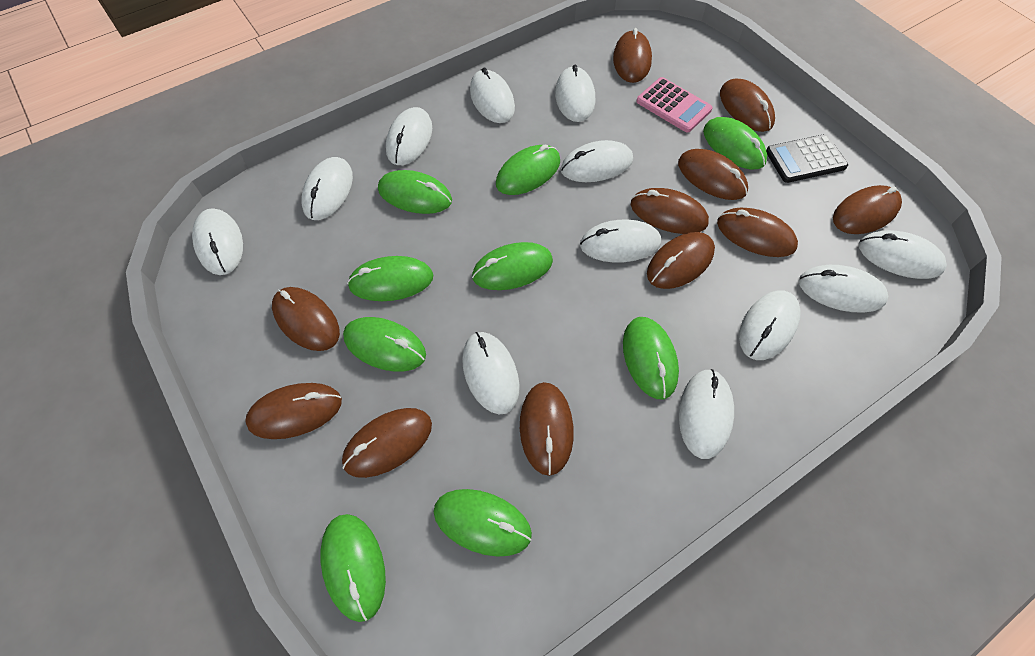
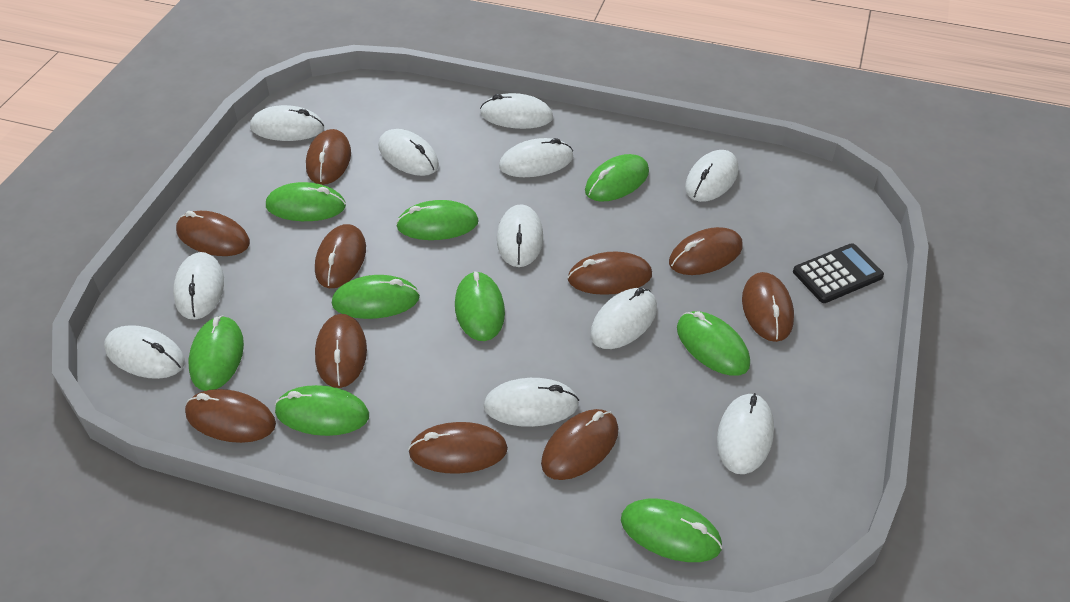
brown mouse: 11 -> 10
pink calculator: 1 -> 0
white mouse: 12 -> 11

